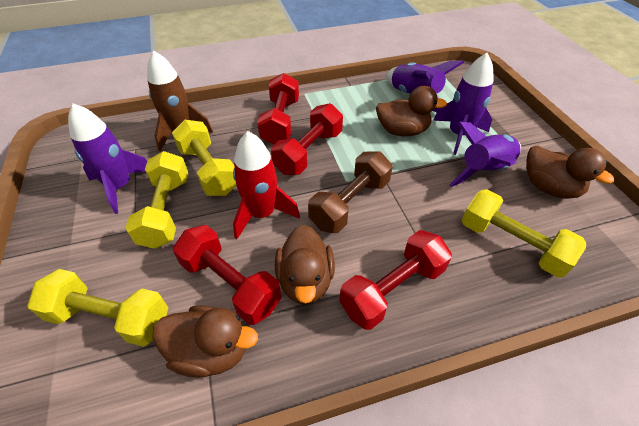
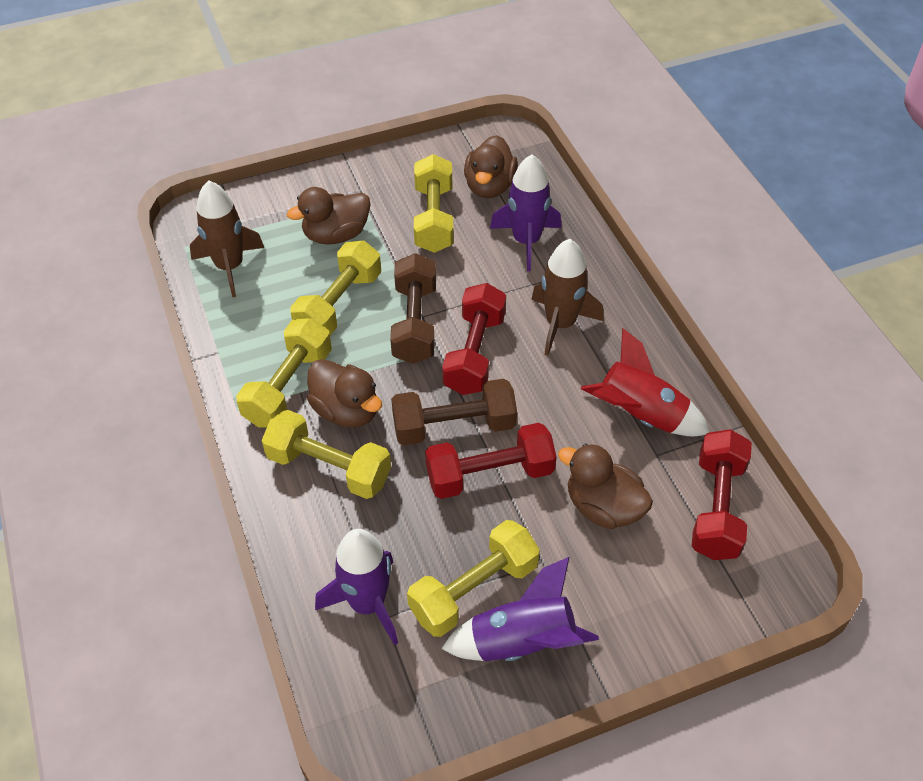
brown dumbbell: 1 -> 2
brown rocket: 1 -> 2
purple rocket: 4 -> 3
red dumbbell: 4 -> 3
yellow dumbbell: 4 -> 5

